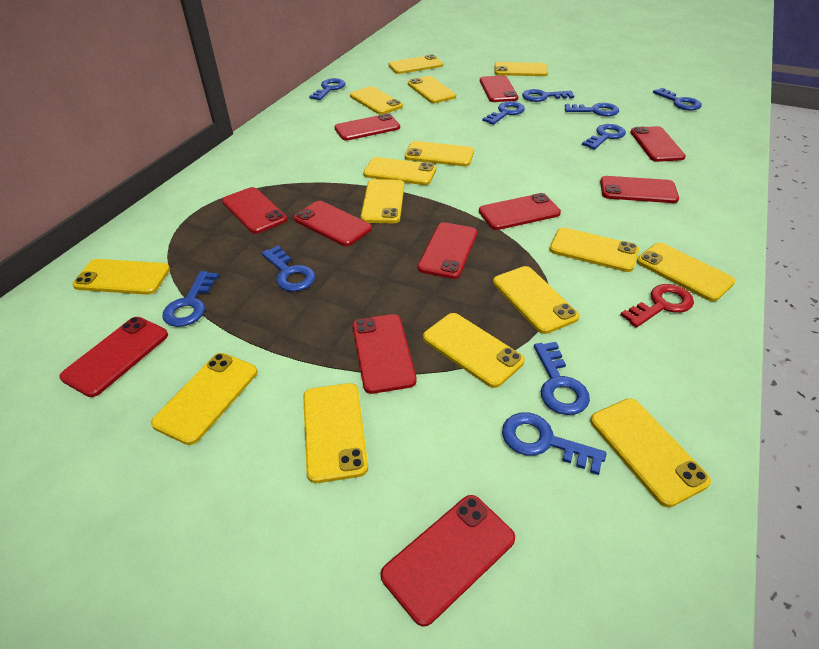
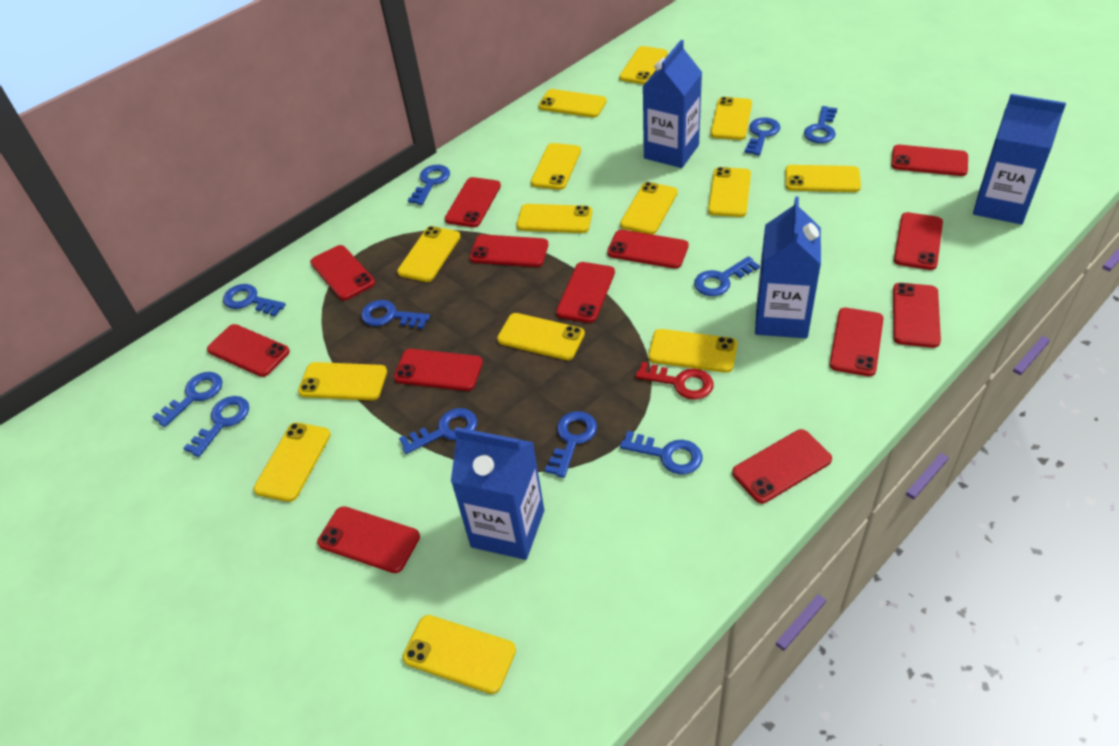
blue carton: 0 -> 4
blue key: 10 -> 11
red phone: 11 -> 13
yellow phone: 15 -> 14

